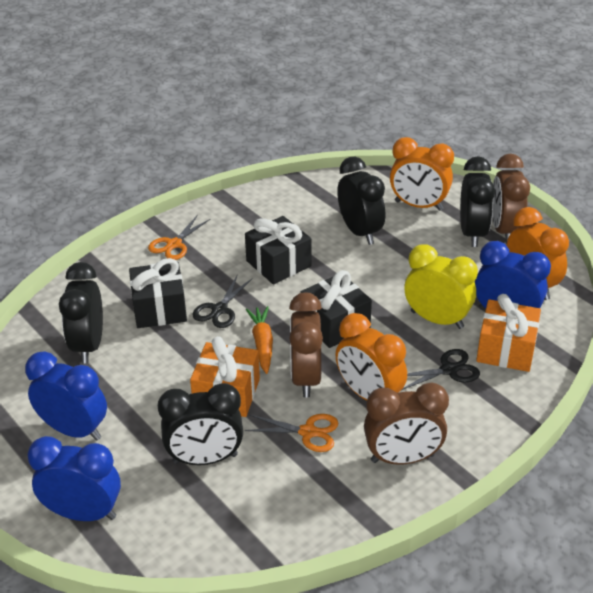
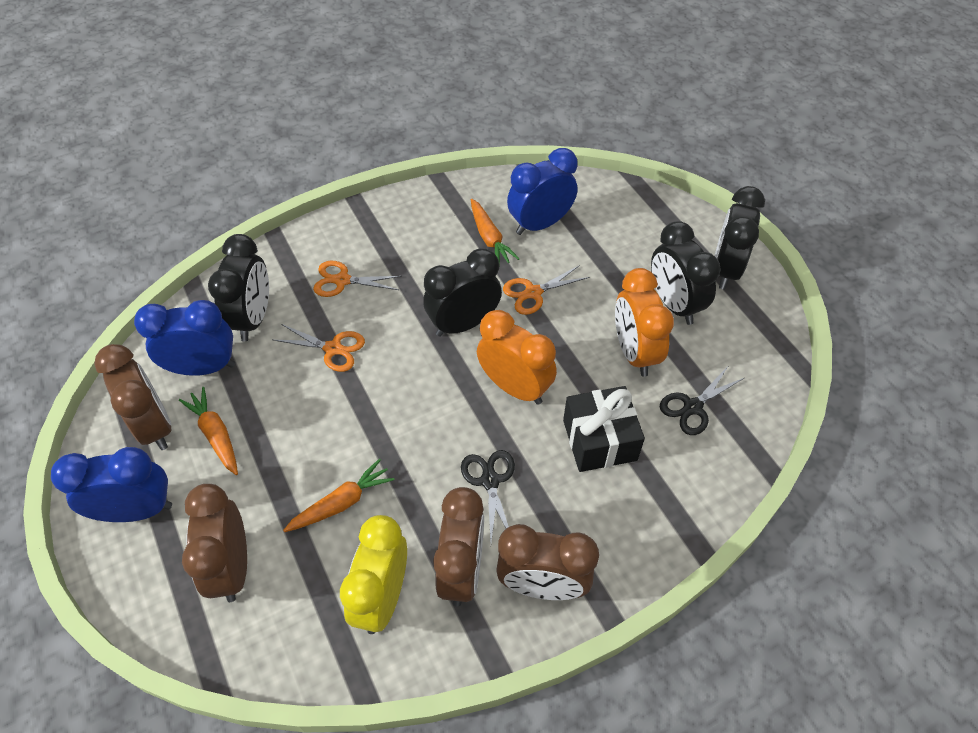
black gift: 3 -> 1
brown clock: 3 -> 4
orange carrot: 1 -> 3
orange clock: 3 -> 2
orange gift: 2 -> 0
orange scissors: 2 -> 3

